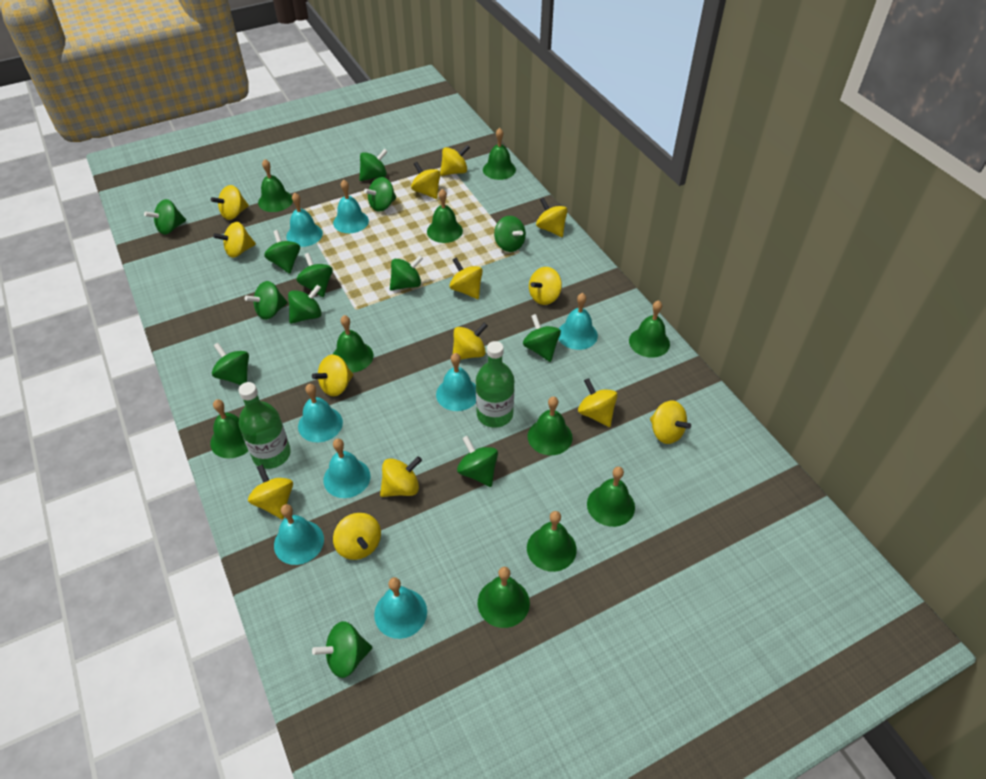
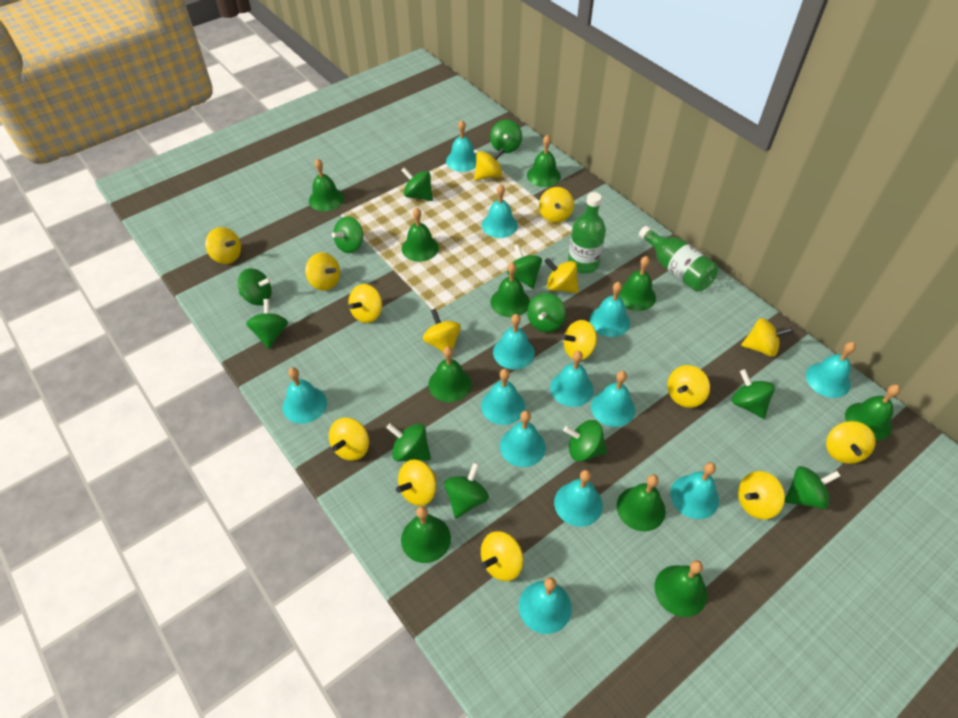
green spinning top: 13 -> 12
turquoise bell: 8 -> 13
yellow spinning top: 14 -> 15

